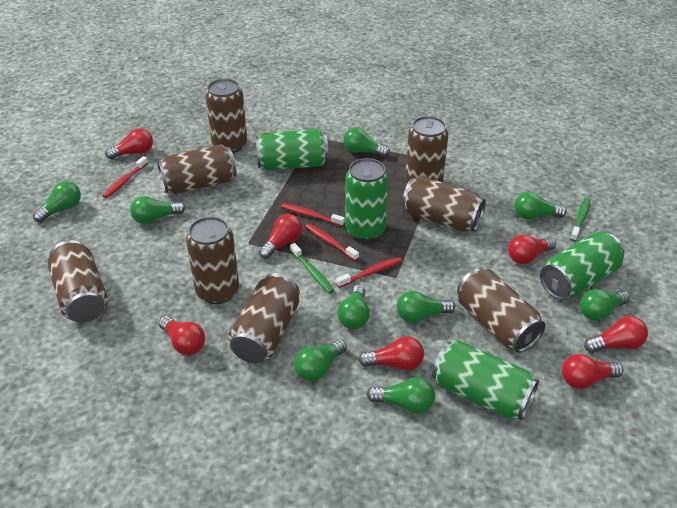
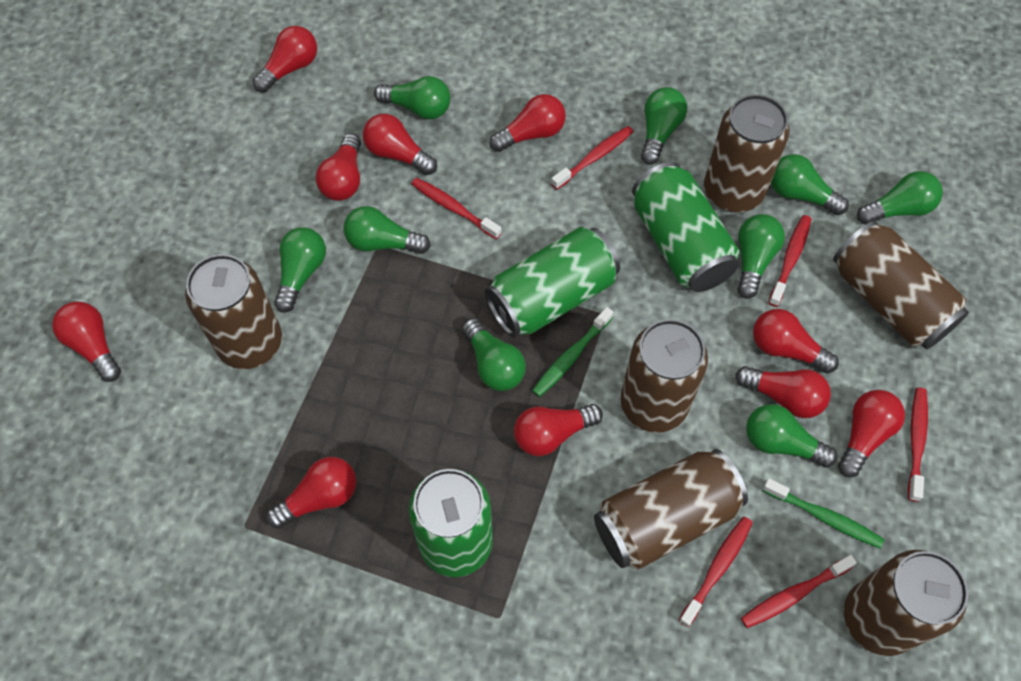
brown can: 8 -> 6
green can: 4 -> 3
red light bulb: 7 -> 10
red toothbrush: 4 -> 6

